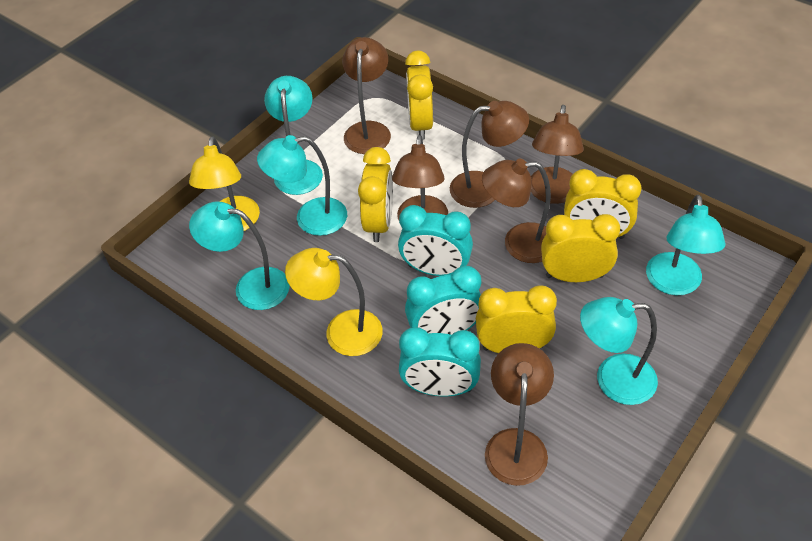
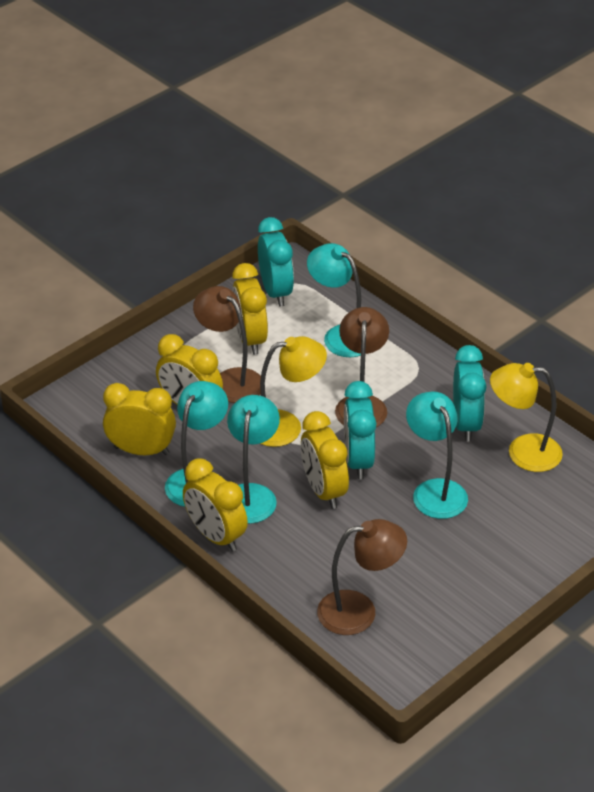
brown lamp: 6 -> 3
turquoise lamp: 5 -> 4

